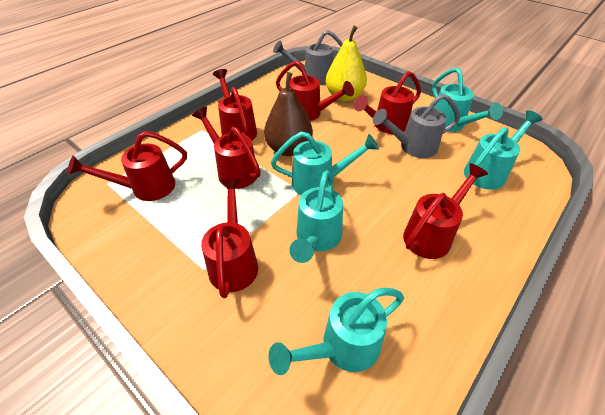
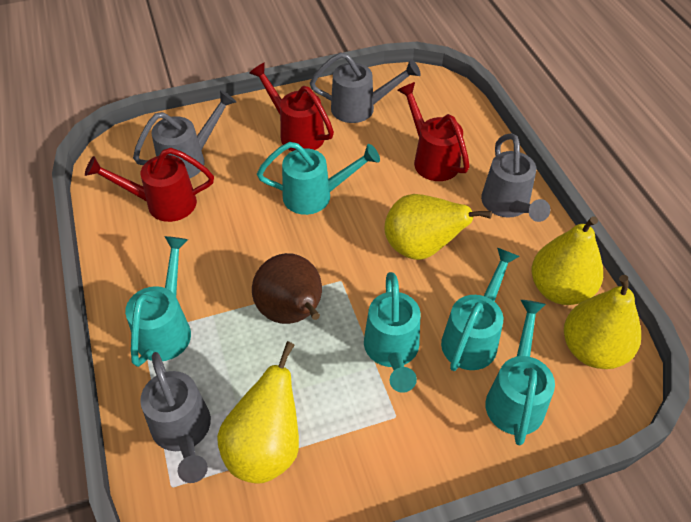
grey watering can: 2 -> 4
red watering can: 7 -> 3
yellow pear: 1 -> 4

